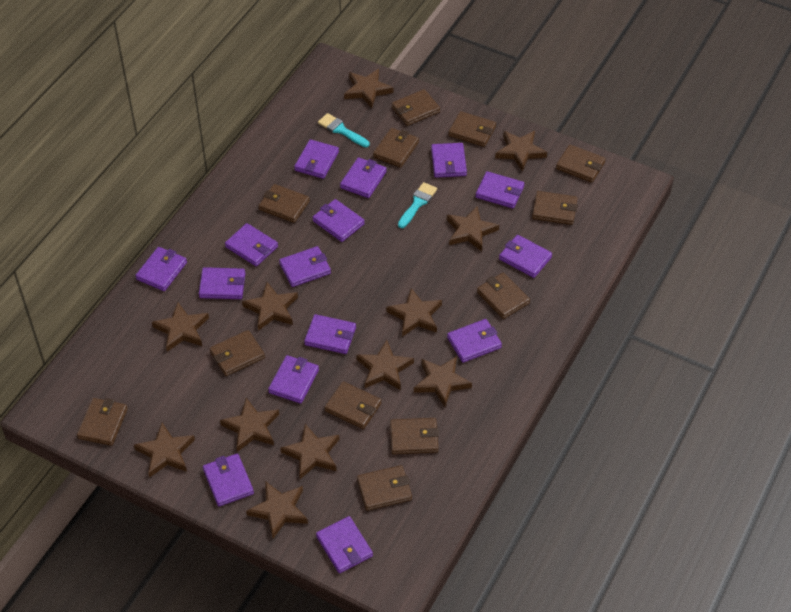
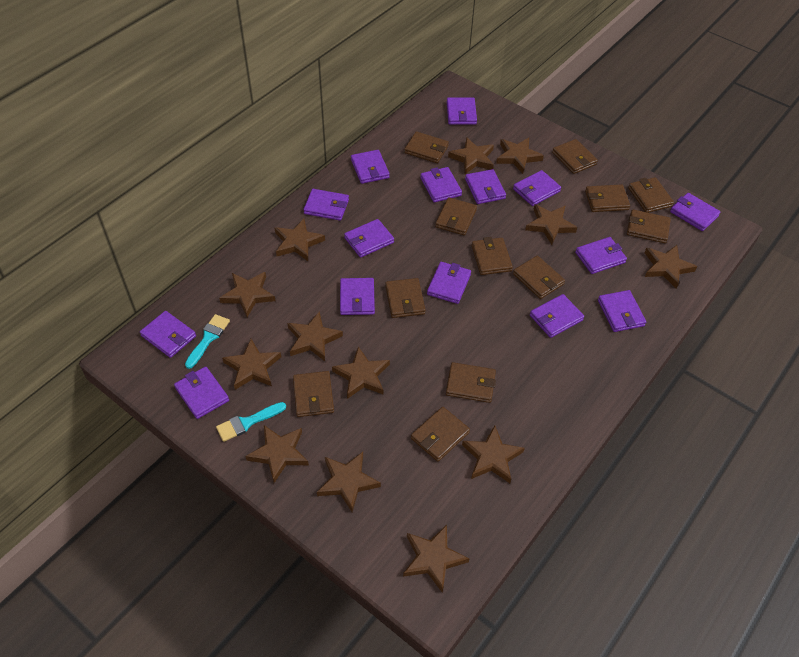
brown star: 12 -> 13

